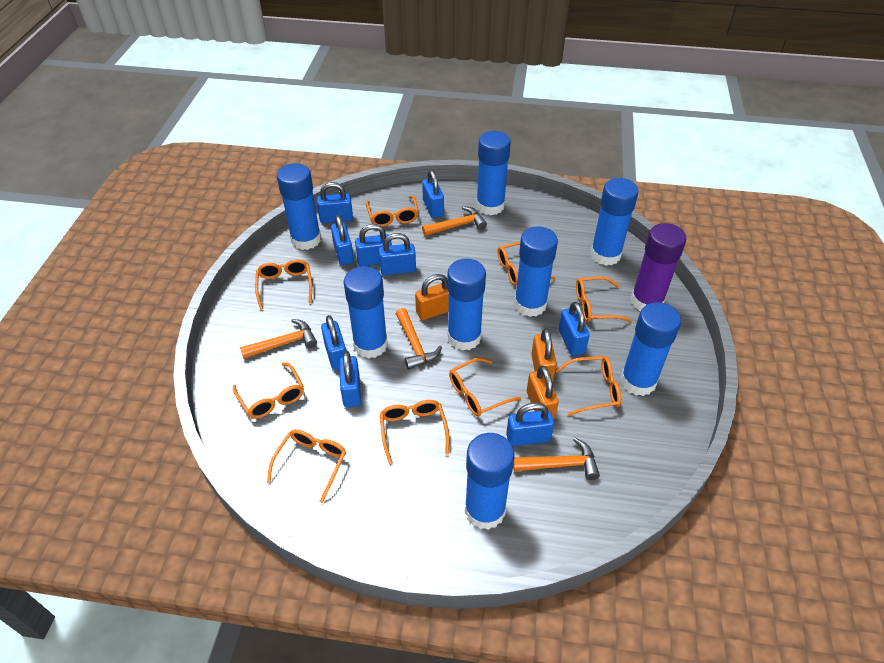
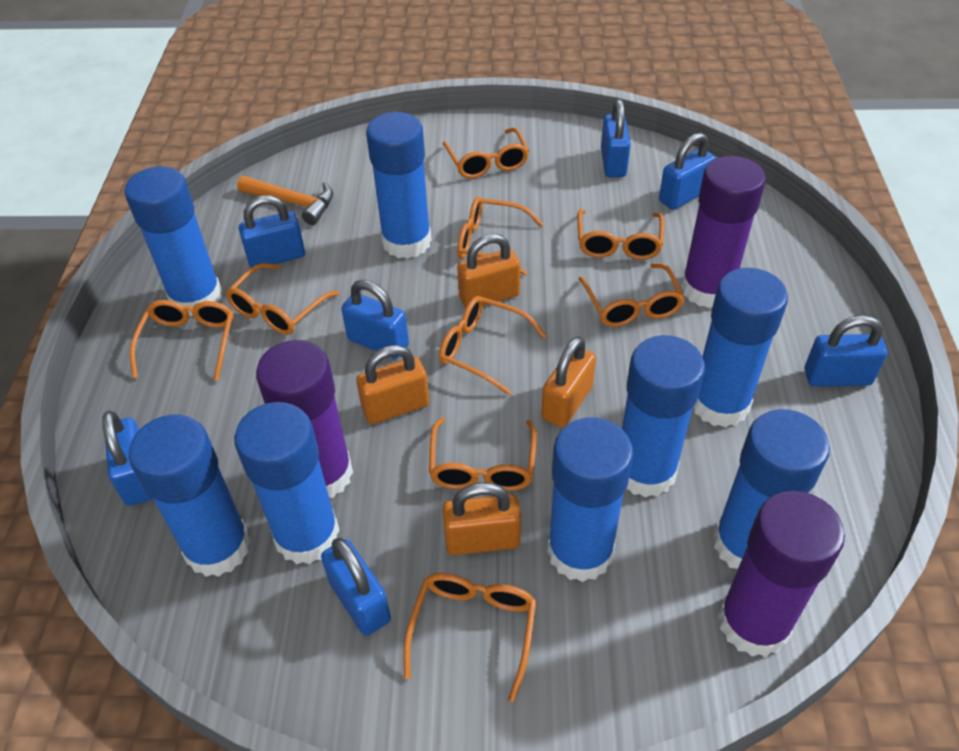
blue padlock: 9 -> 7
orange hammer: 4 -> 1
orange padlock: 3 -> 4
purple glue stick: 1 -> 3

